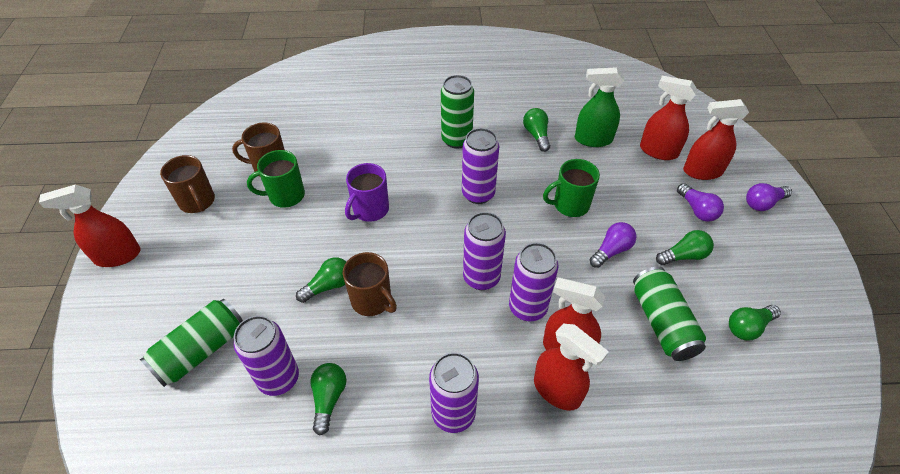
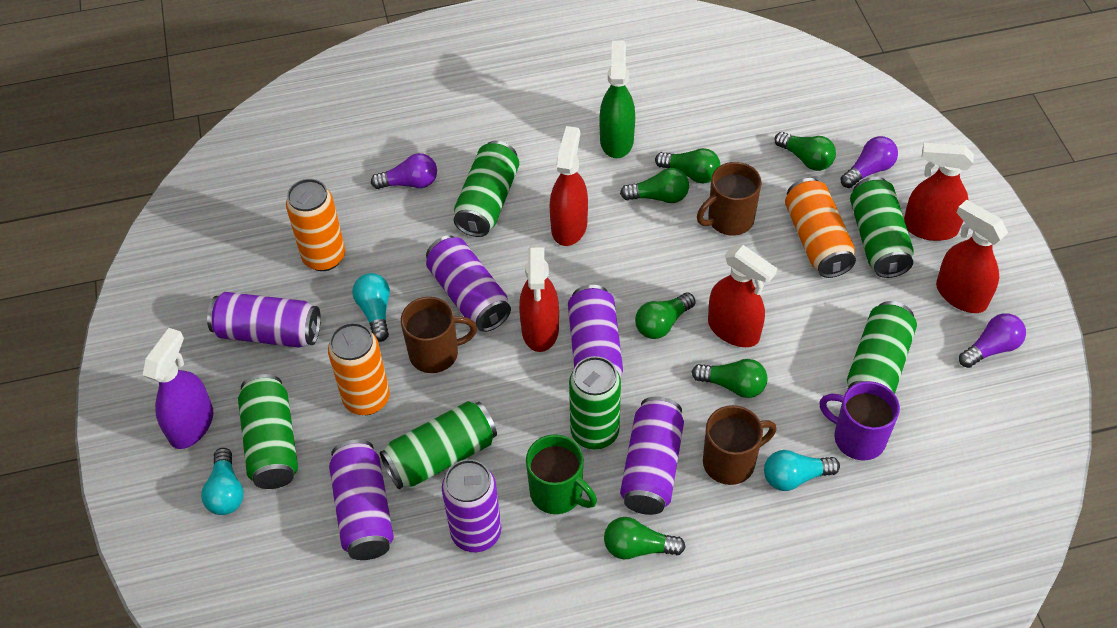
green can: 3 -> 6
green light bulb: 5 -> 6
green mug: 2 -> 1
orange can: 0 -> 3
purple can: 5 -> 6
purple spray bottle: 0 -> 1
turquoise light bulb: 0 -> 3

